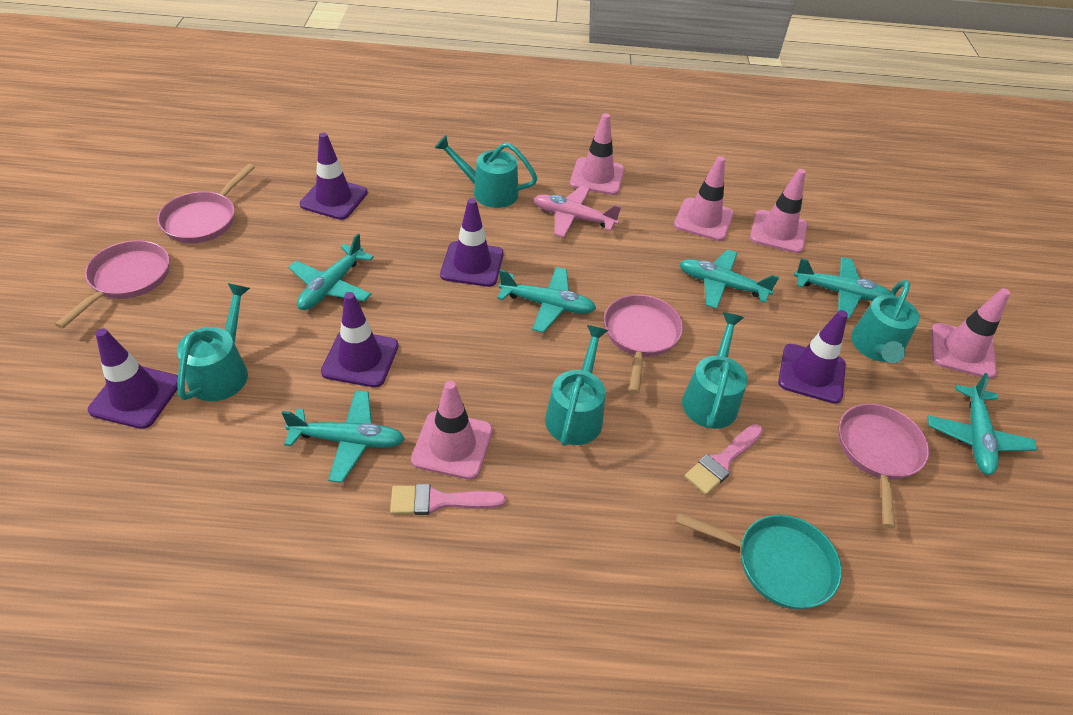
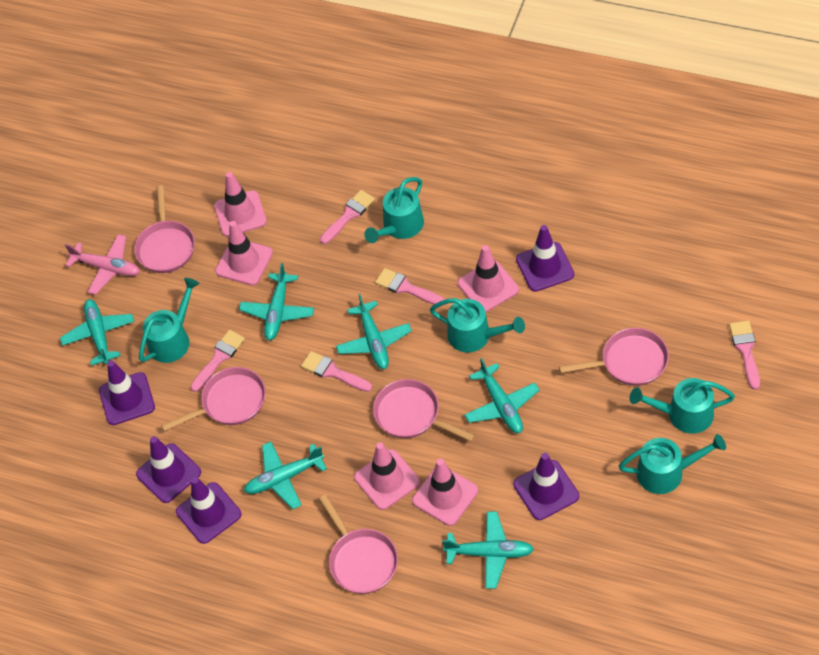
pink brush: 2 -> 5
pink pan: 4 -> 5
turquoise pan: 1 -> 0

